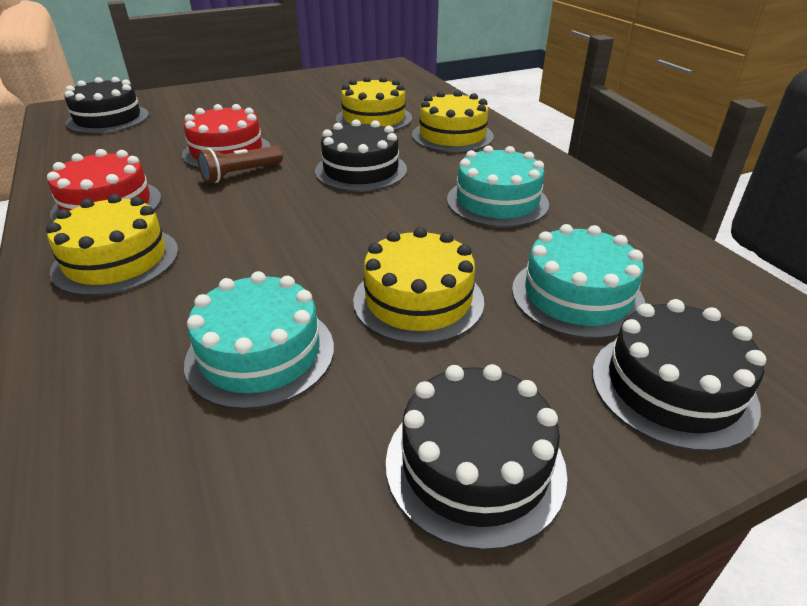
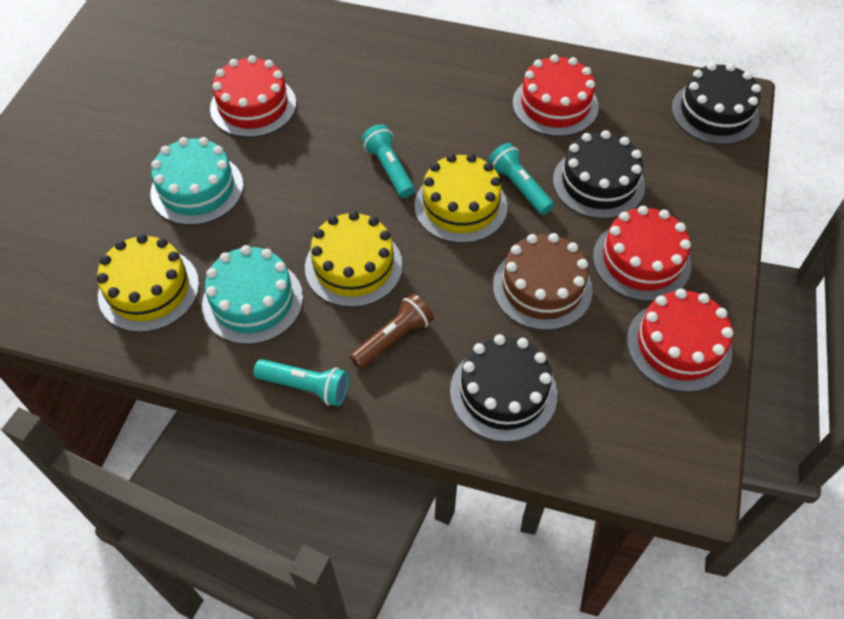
black cake: 4 -> 3
brown cake: 0 -> 1
red cake: 2 -> 4
turquoise cake: 3 -> 2
turquoise flashlight: 0 -> 3
yellow cake: 4 -> 3

